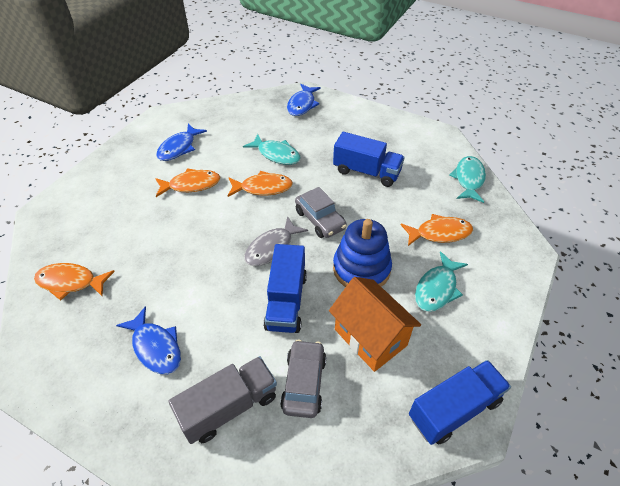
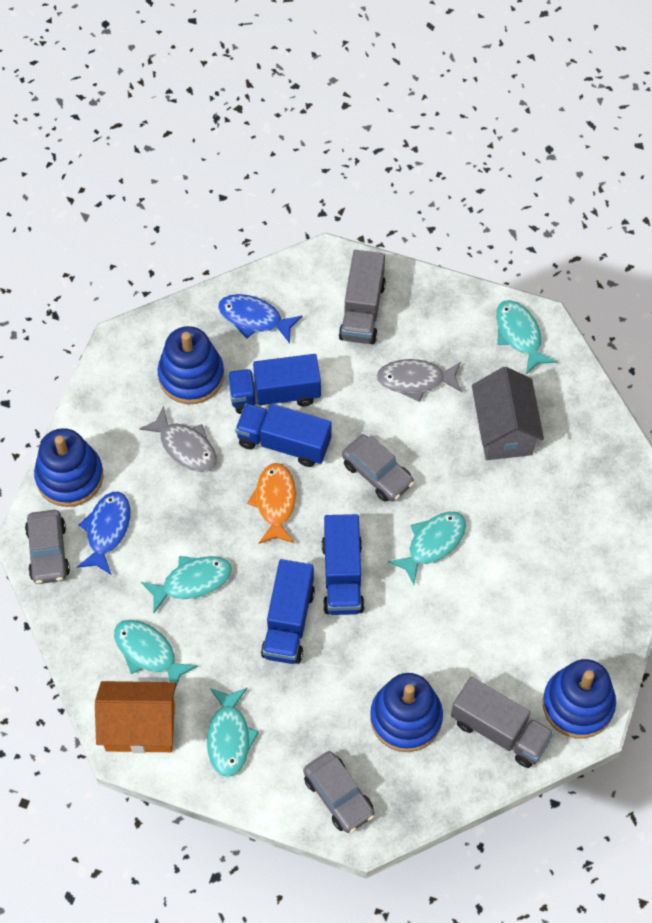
blue fish: 3 -> 2
blue stacking toy: 1 -> 4
blue truck: 3 -> 4
grey car: 2 -> 3
grey fish: 1 -> 2
grey house: 0 -> 1
grey truck: 1 -> 2
orange fish: 4 -> 1
turquoise fish: 3 -> 5

